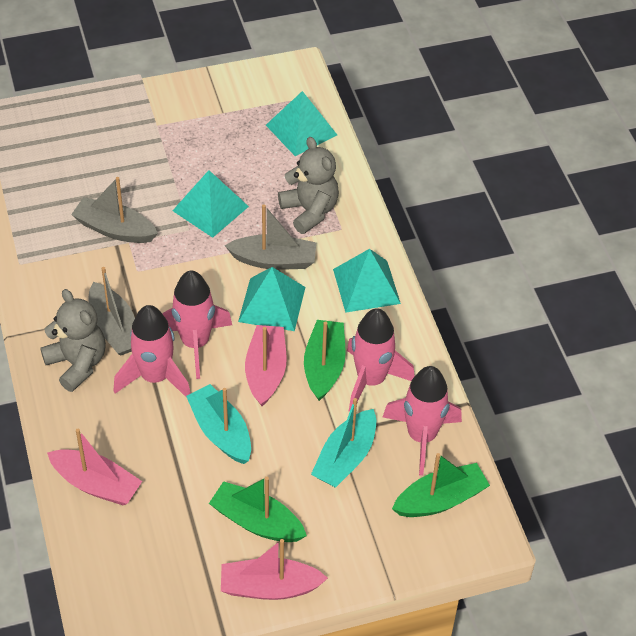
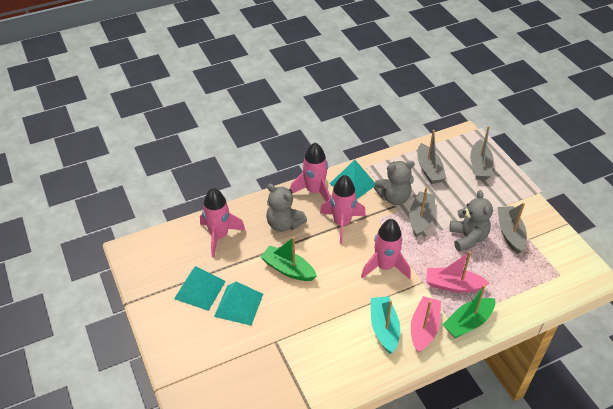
green boat: 3 -> 2
grey boat: 3 -> 4
grey teddy bear: 2 -> 3
pink boat: 3 -> 2
turquoise boat: 2 -> 1
turquoise pyramid: 4 -> 3

